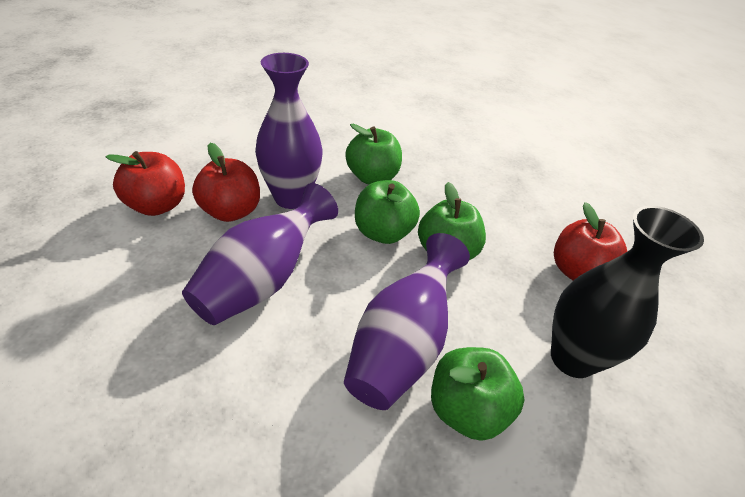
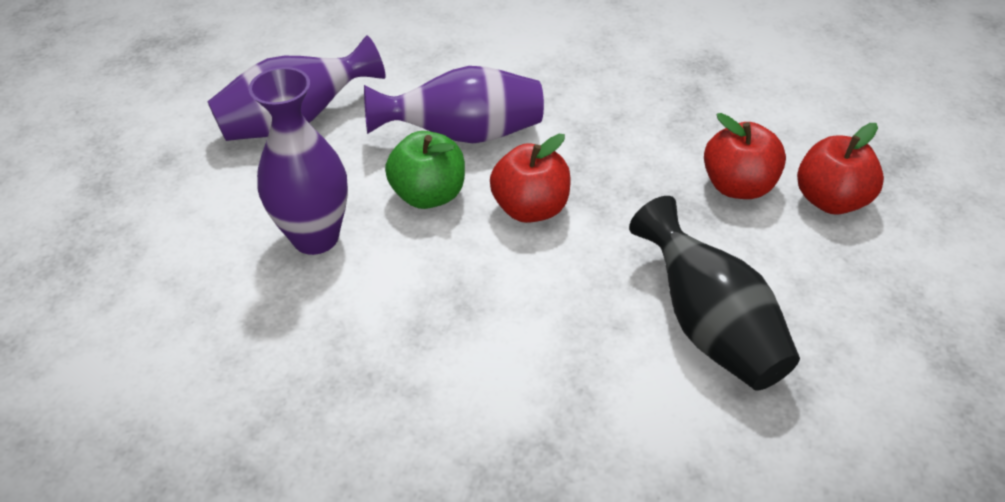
green apple: 4 -> 1

